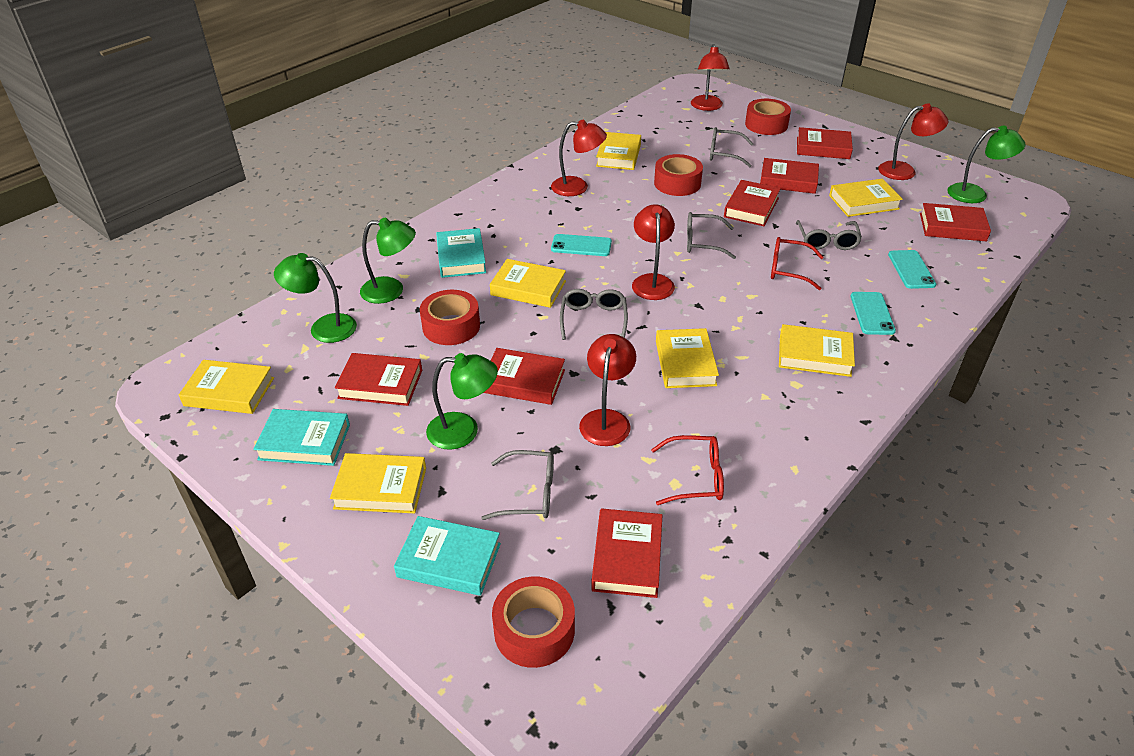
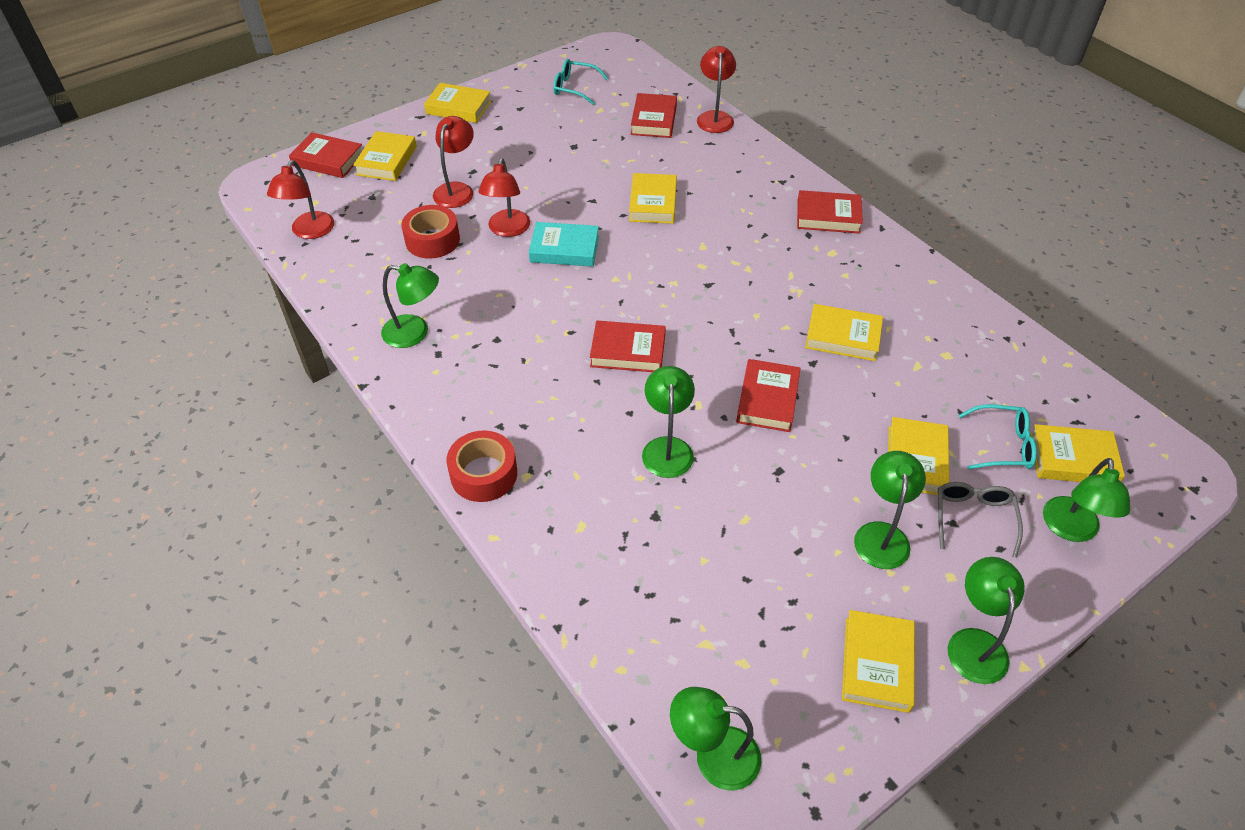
green lamp: 4 -> 6
grey glasses: 5 -> 1
red book: 7 -> 5
red glasses: 2 -> 0
red lamp: 5 -> 4
red tape: 4 -> 2
turquoise book: 3 -> 1
turquoise glasses: 0 -> 2
turquoise phone: 3 -> 0

